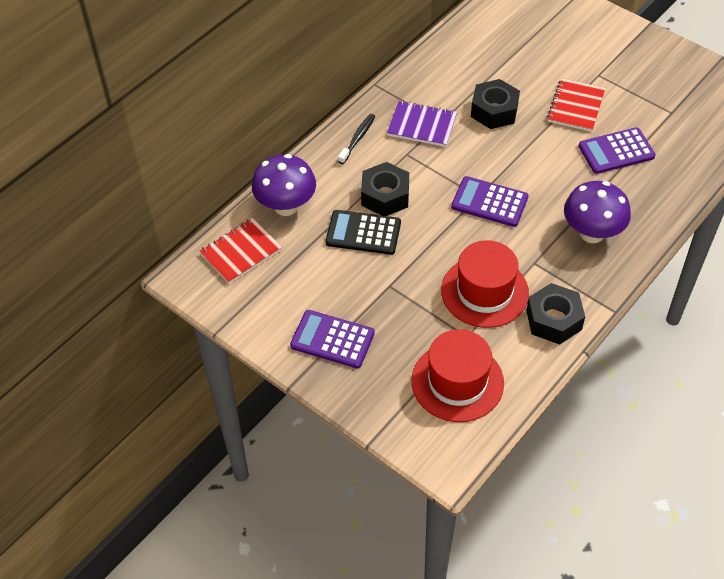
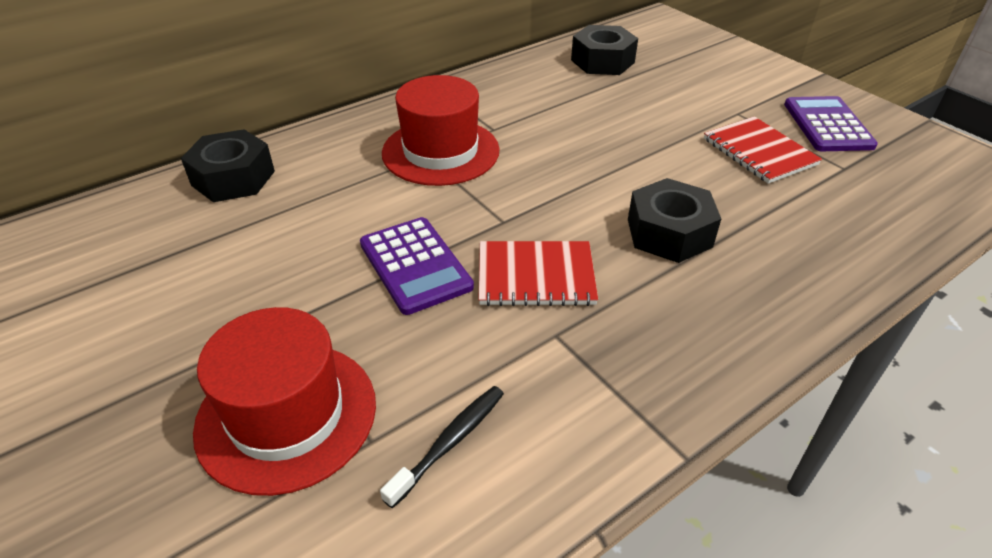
black calculator: 1 -> 0
purple calculator: 3 -> 2
purple mushroom: 2 -> 0
purple notebook: 1 -> 0

